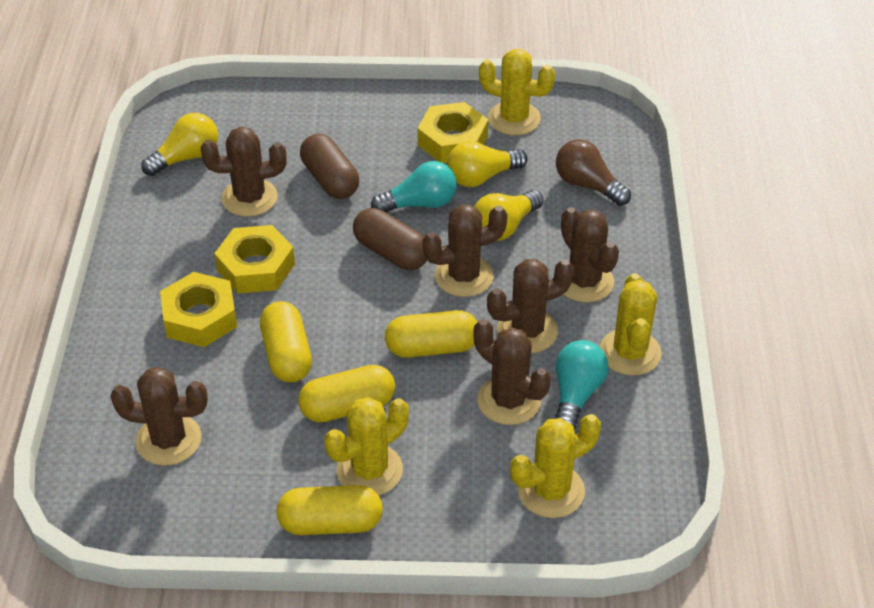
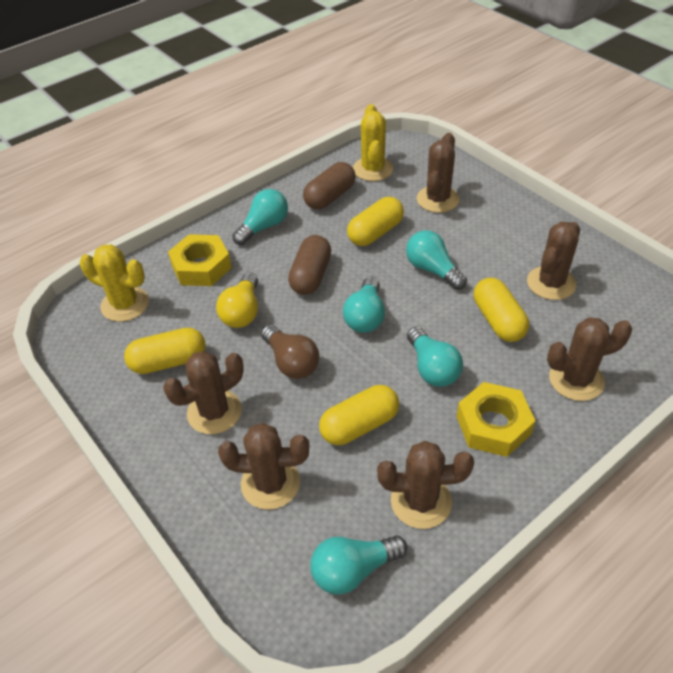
turquoise light bulb: 2 -> 5
yellow cactus: 4 -> 2
yellow light bulb: 3 -> 1
yellow nut: 3 -> 2

